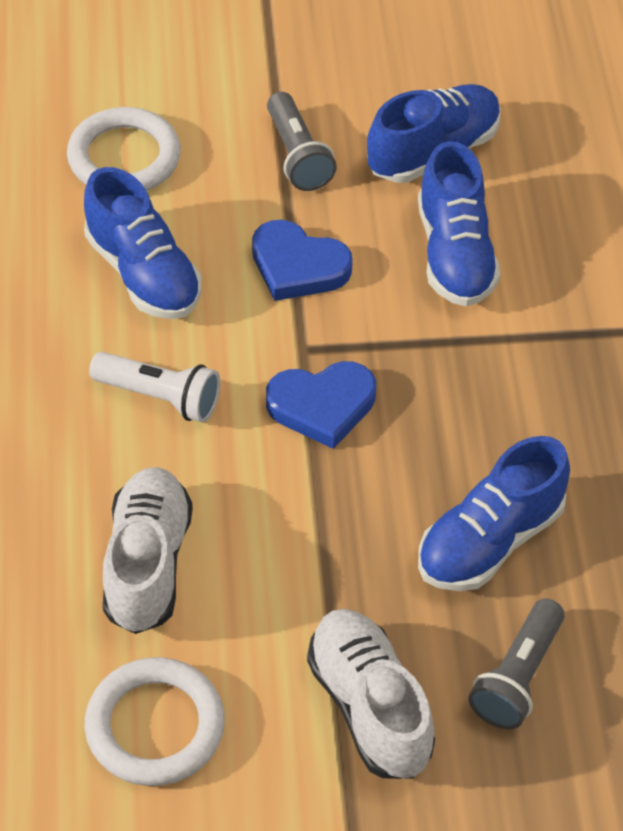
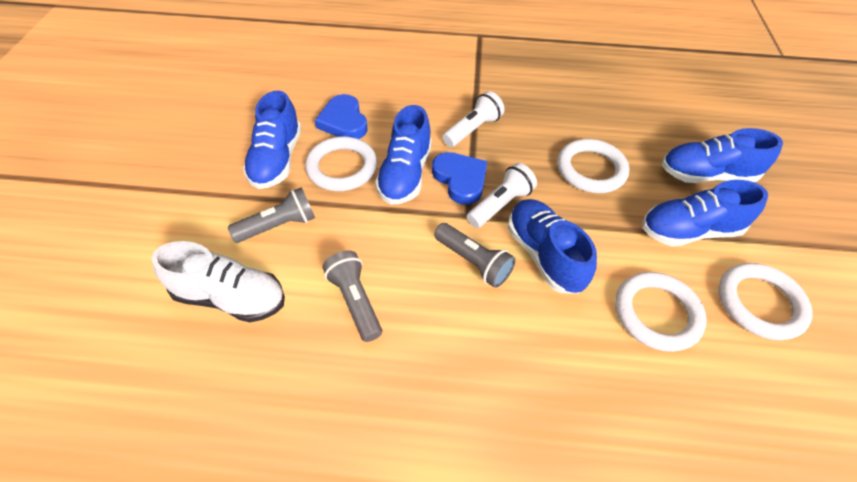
blue shoe: 4 -> 5
grey flashlight: 2 -> 3
white flashlight: 1 -> 2
white ring: 2 -> 4
white shoe: 2 -> 1

